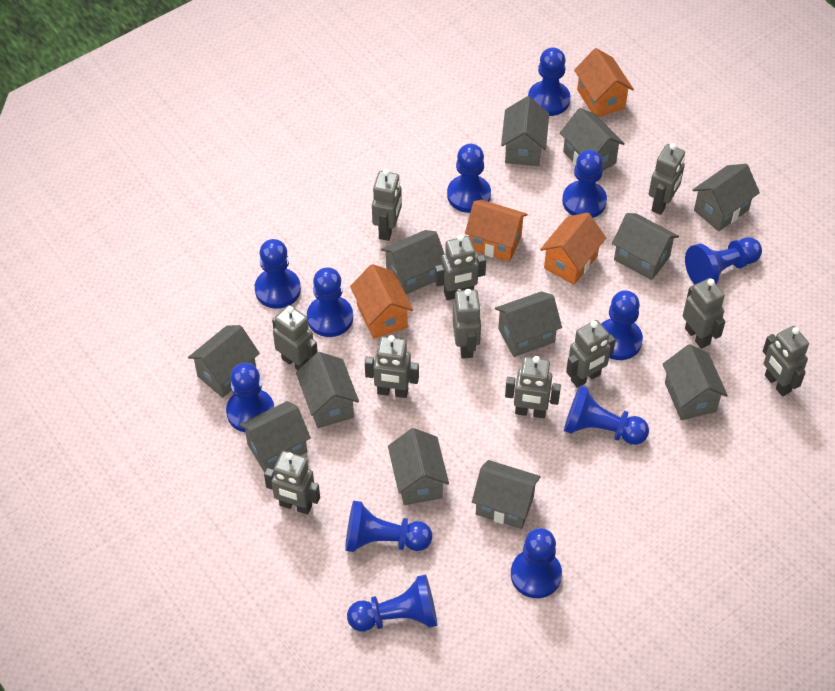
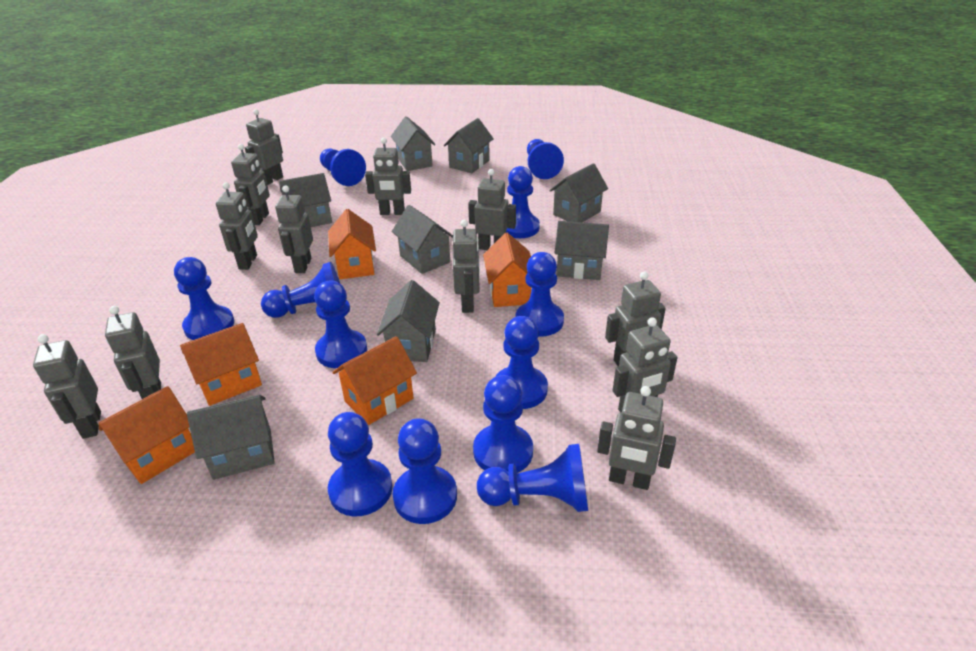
grey house: 12 -> 8
grey robot: 11 -> 12
orange house: 4 -> 5

